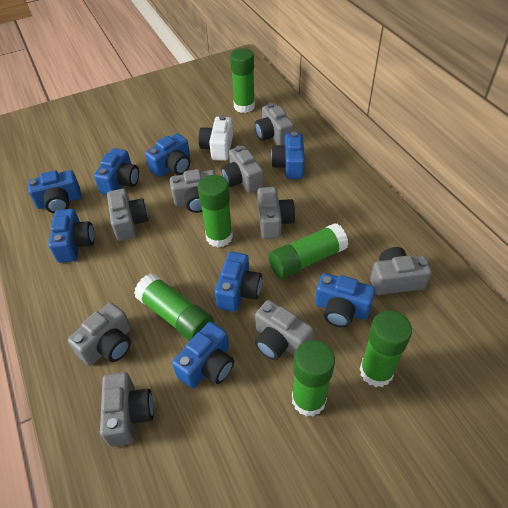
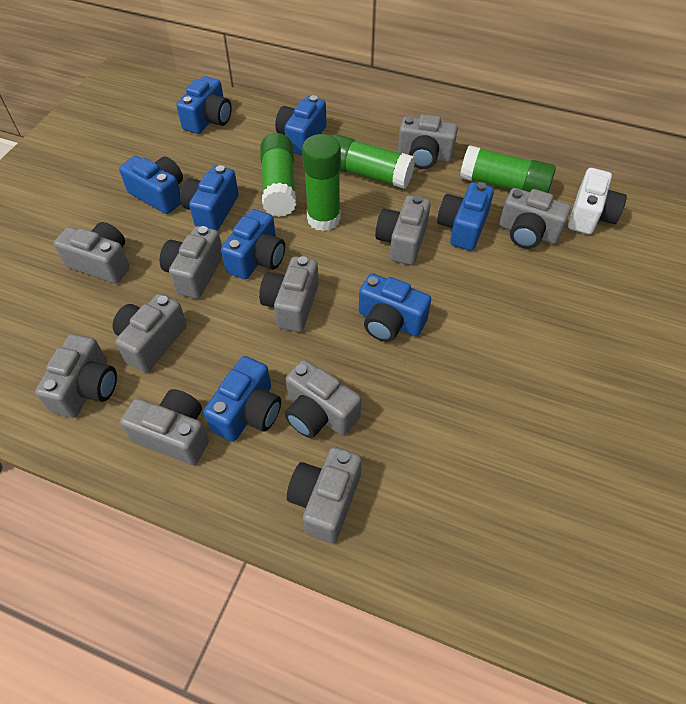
green glue stick: 6 -> 4
grey camera: 9 -> 11

